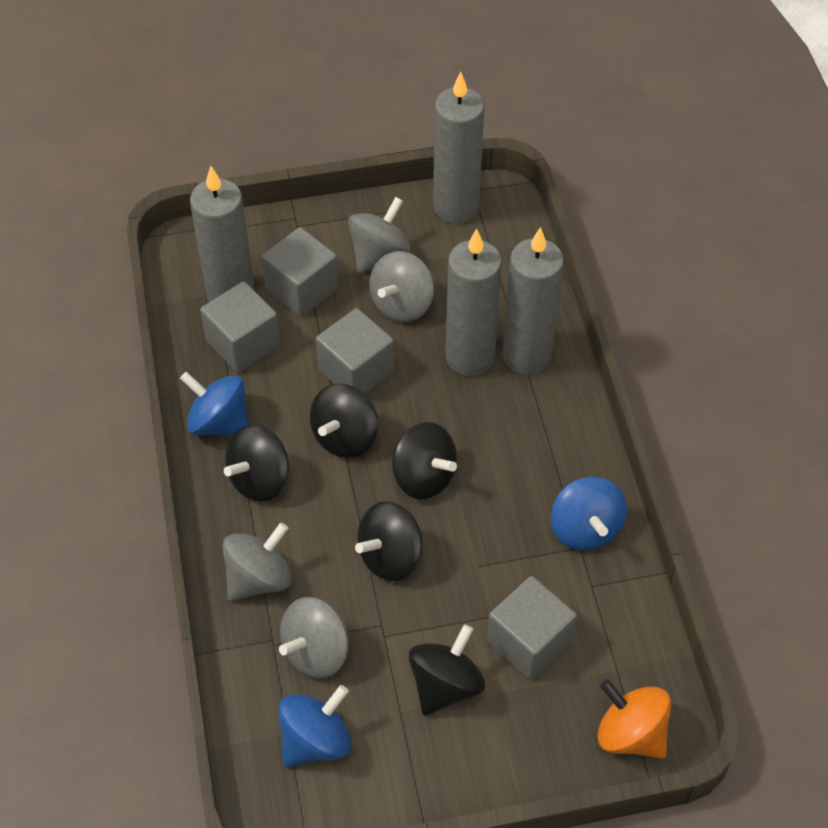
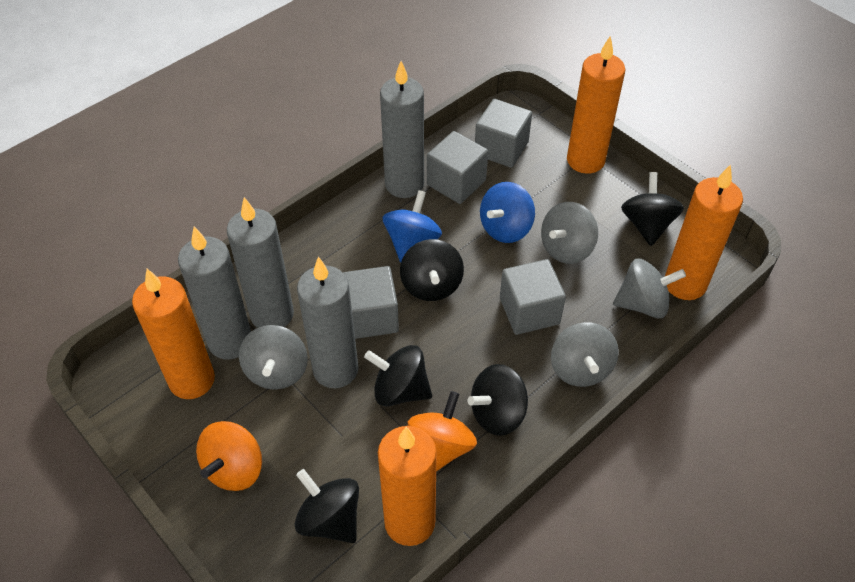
blue spinning top: 3 -> 2
orange candle: 0 -> 4
orange spinning top: 1 -> 2

